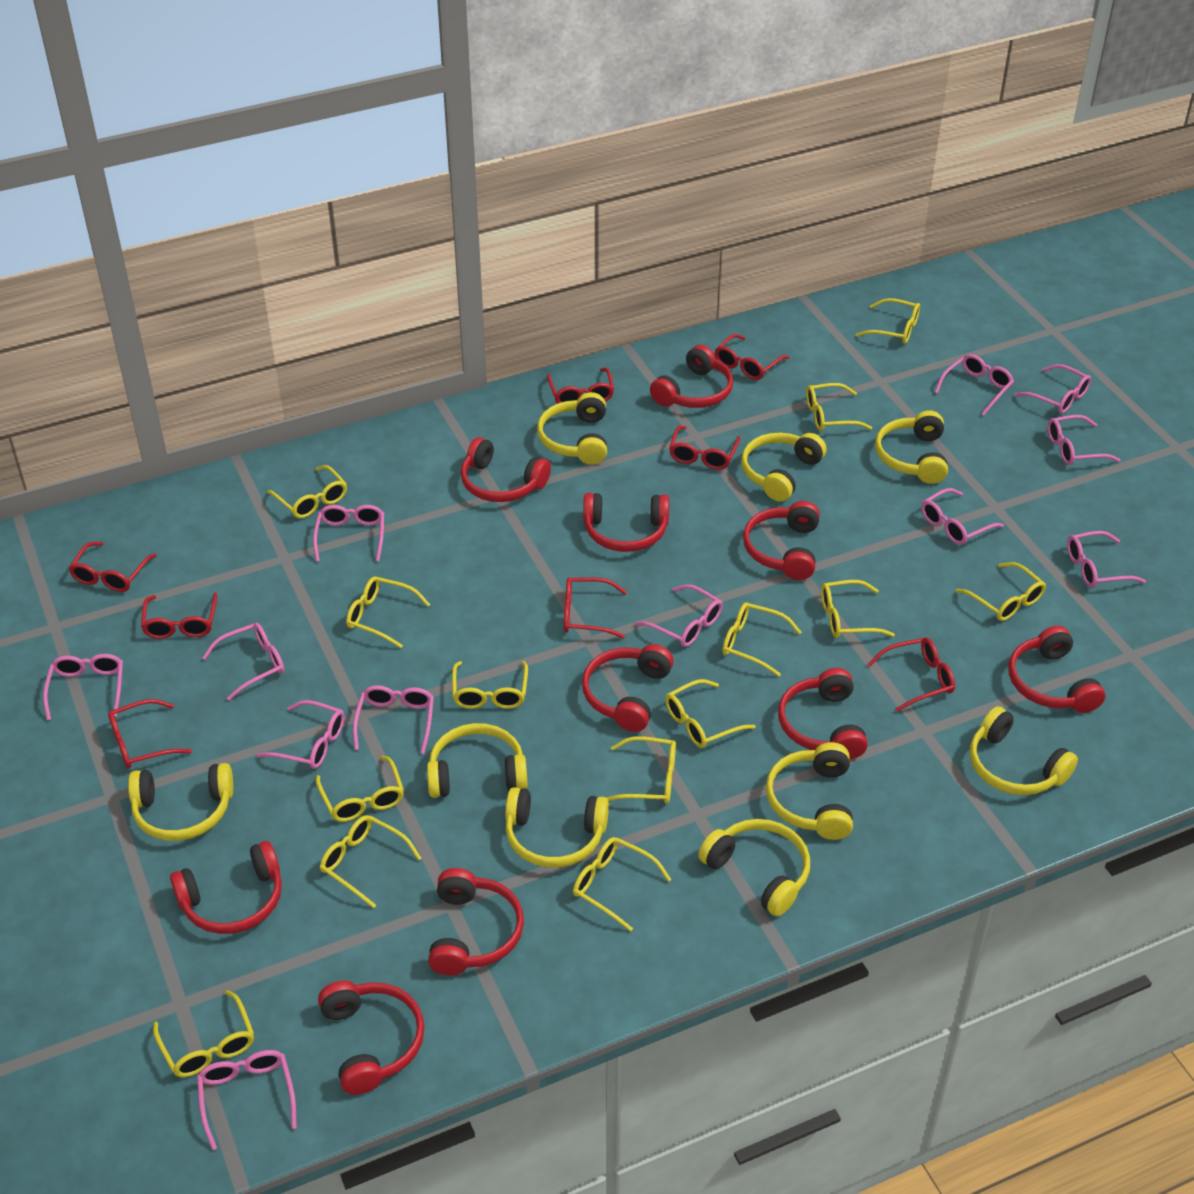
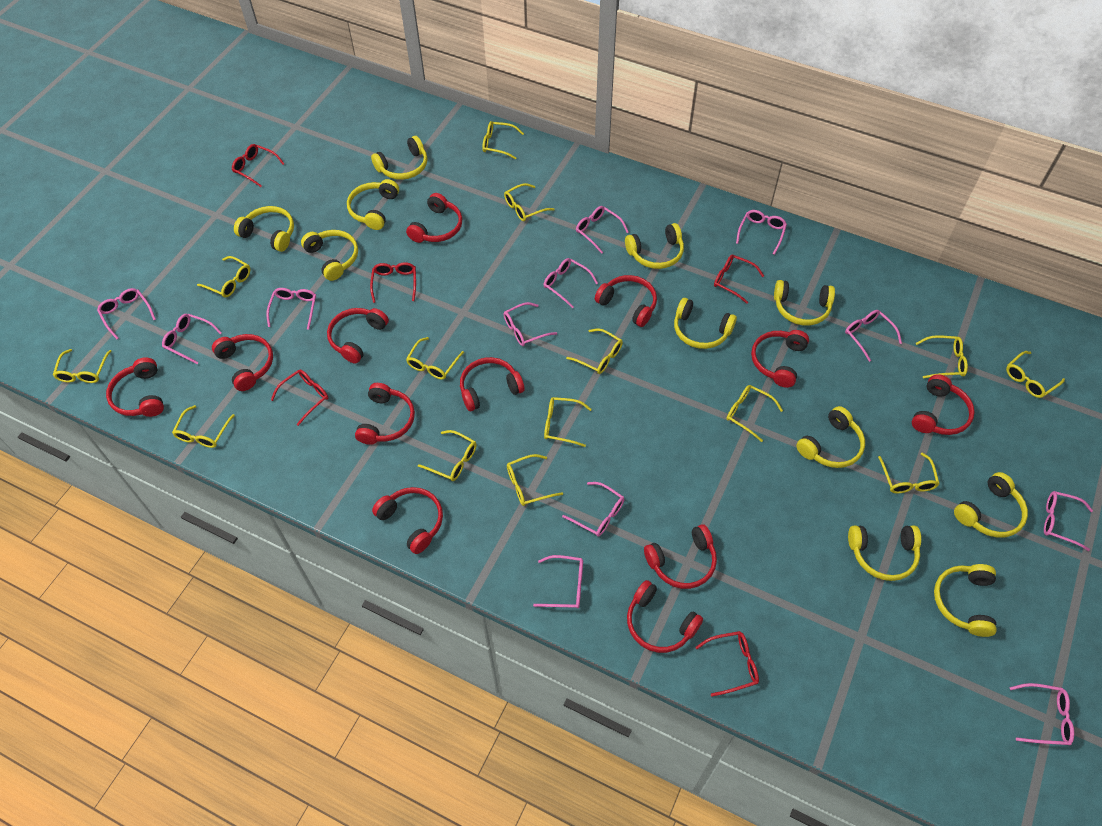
red glasses: 8 -> 5
red headphones: 10 -> 12
yellow headphones: 9 -> 11

